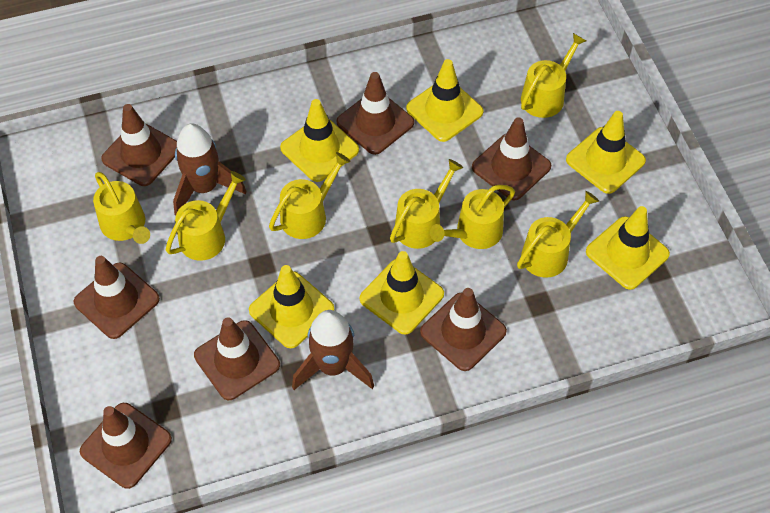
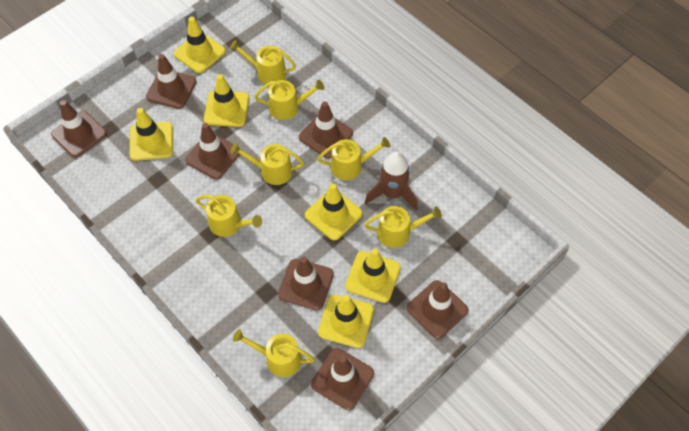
brown rocket: 2 -> 1

